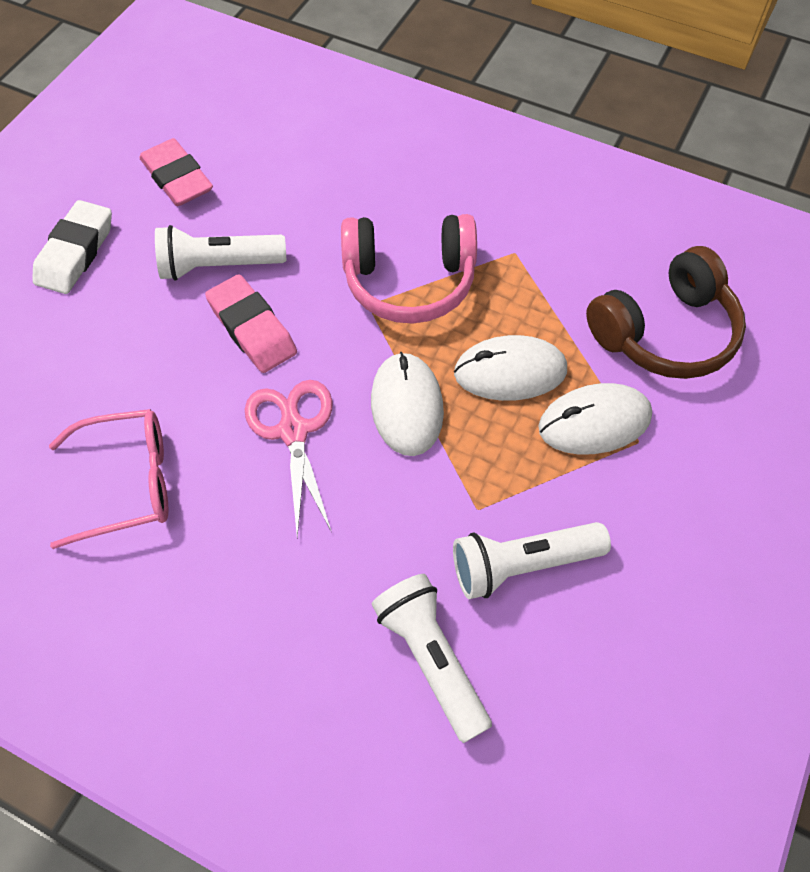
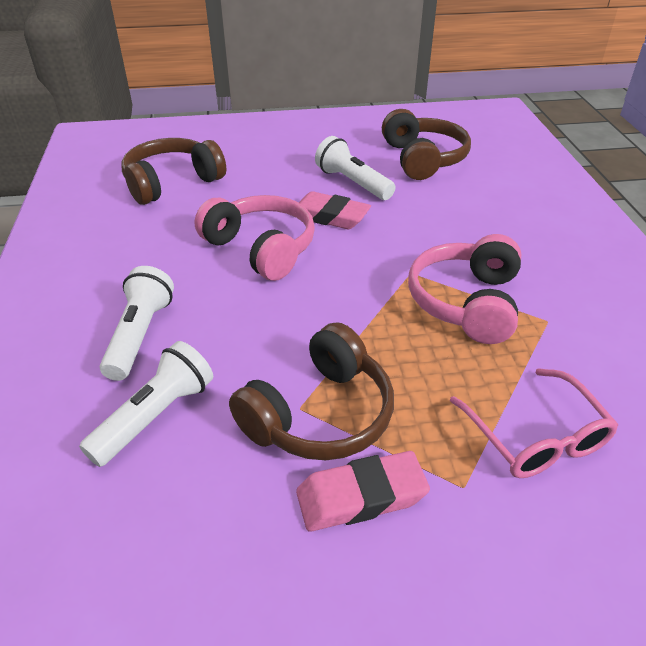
brown headphones: 1 -> 3
pink headphones: 1 -> 2
pink scissors: 1 -> 0
white eraser: 1 -> 0
white mouse: 3 -> 0

